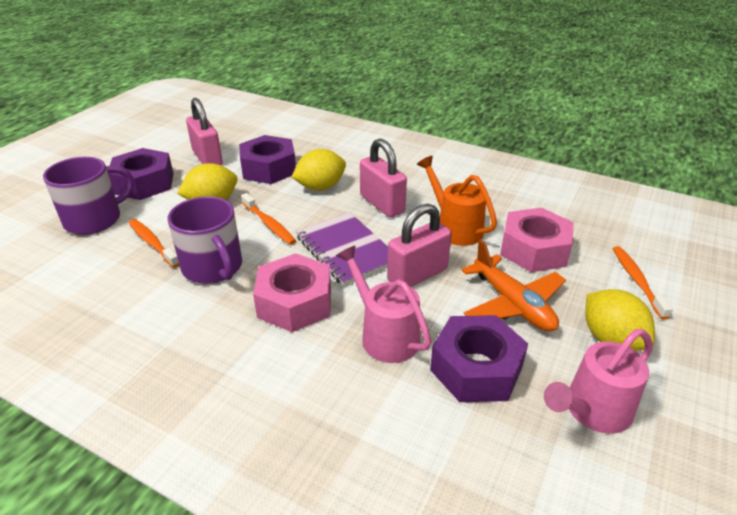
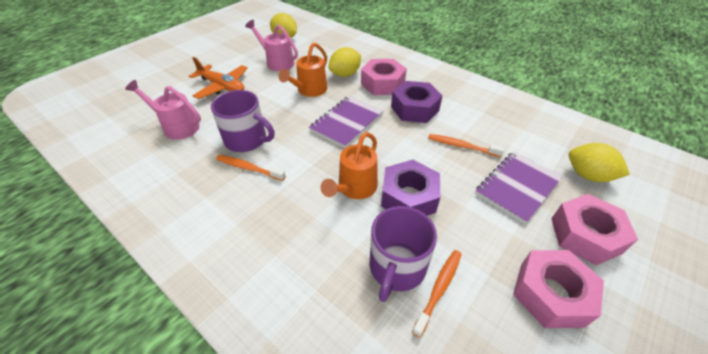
orange watering can: 1 -> 2
pink nut: 2 -> 3
pink padlock: 3 -> 0
purple notebook: 1 -> 2
purple nut: 3 -> 2

